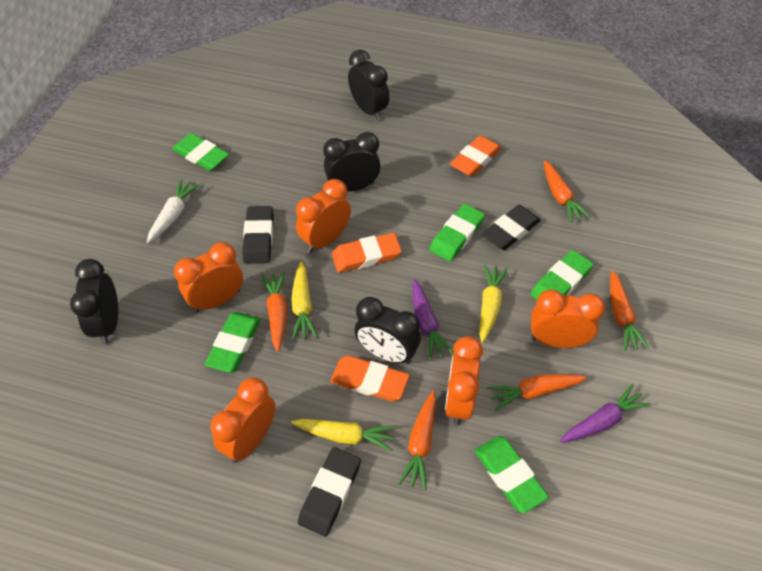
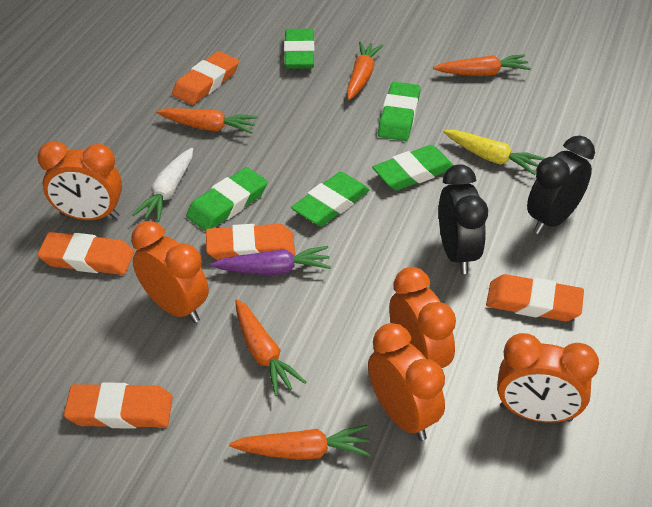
black clock: 4 -> 2
black eraser: 3 -> 0
orange eraser: 3 -> 5
purple carrot: 2 -> 1
yellow carrot: 3 -> 1

